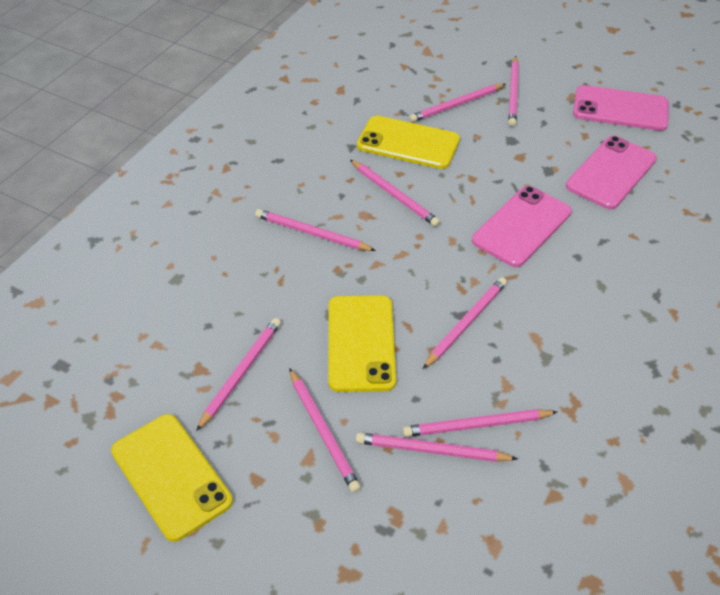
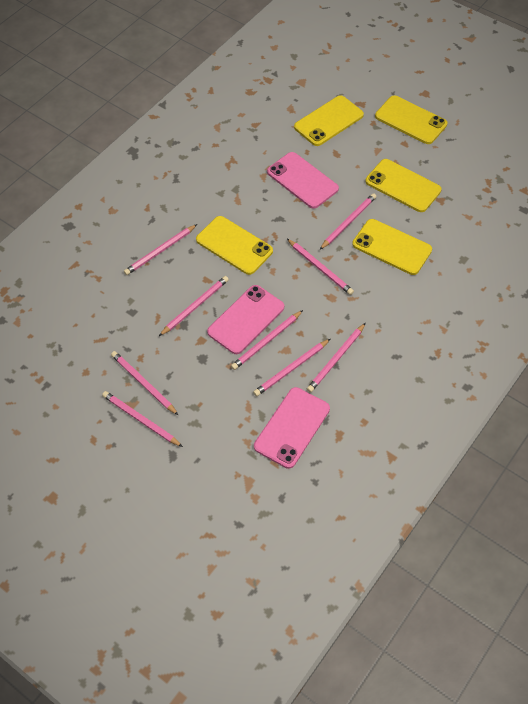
yellow phone: 3 -> 5

